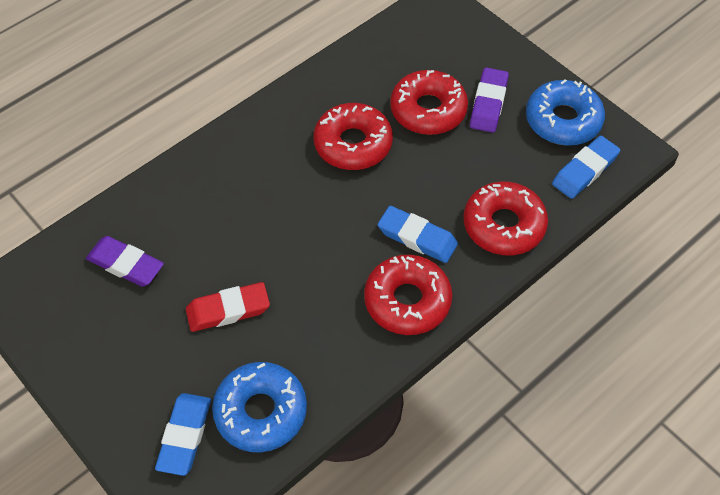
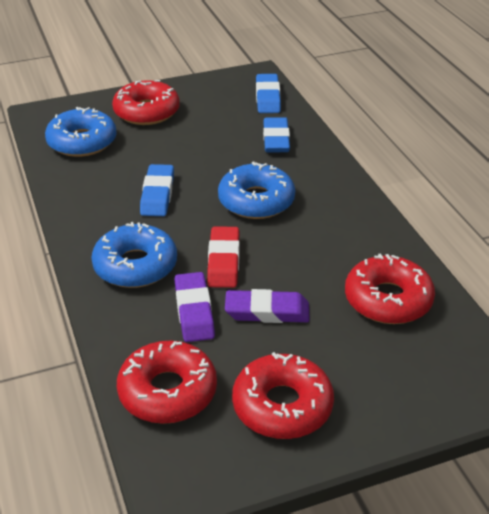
blue donut: 2 -> 3

